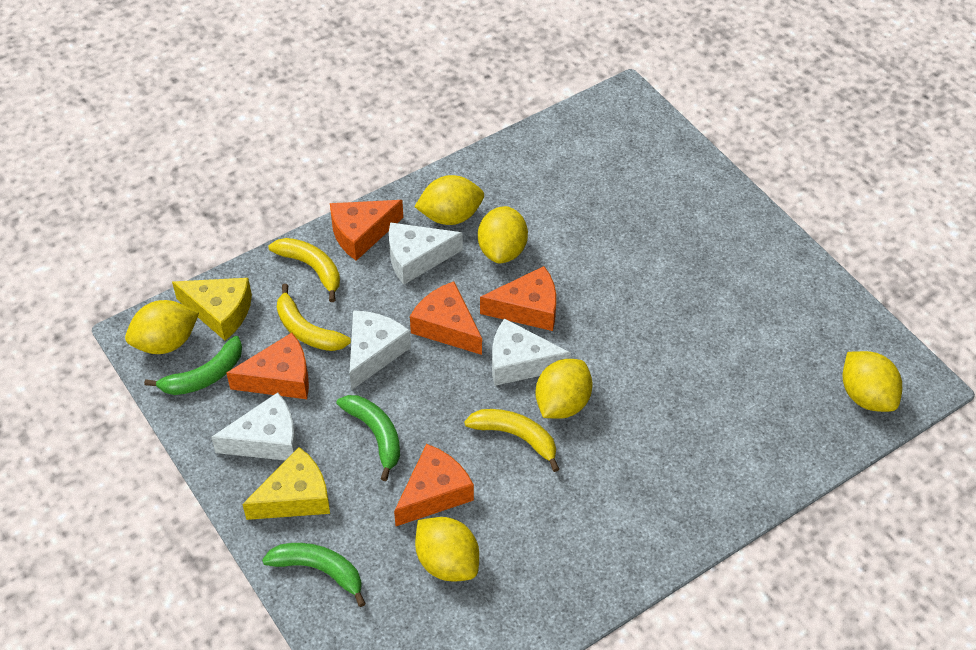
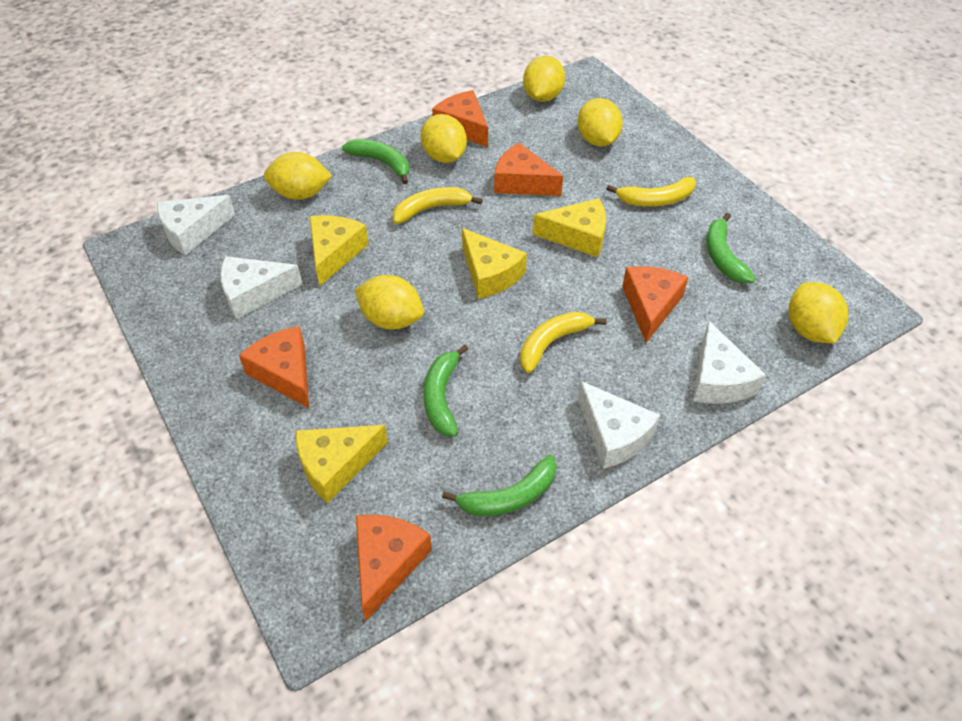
green banana: 3 -> 4
yellow cheese: 2 -> 4

